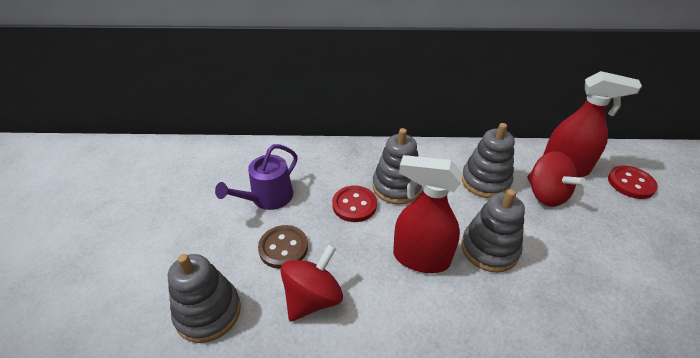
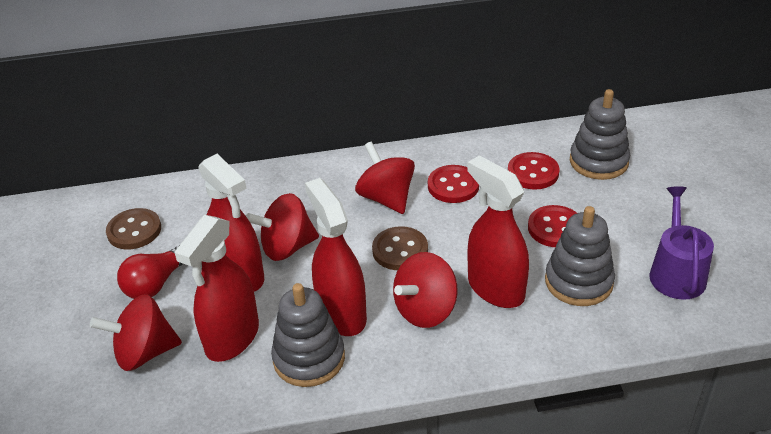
brown button: 1 -> 2
grey stacking toy: 4 -> 3
red button: 2 -> 3
red light bulb: 0 -> 1
red spinning top: 2 -> 4
red spray bottle: 2 -> 4

